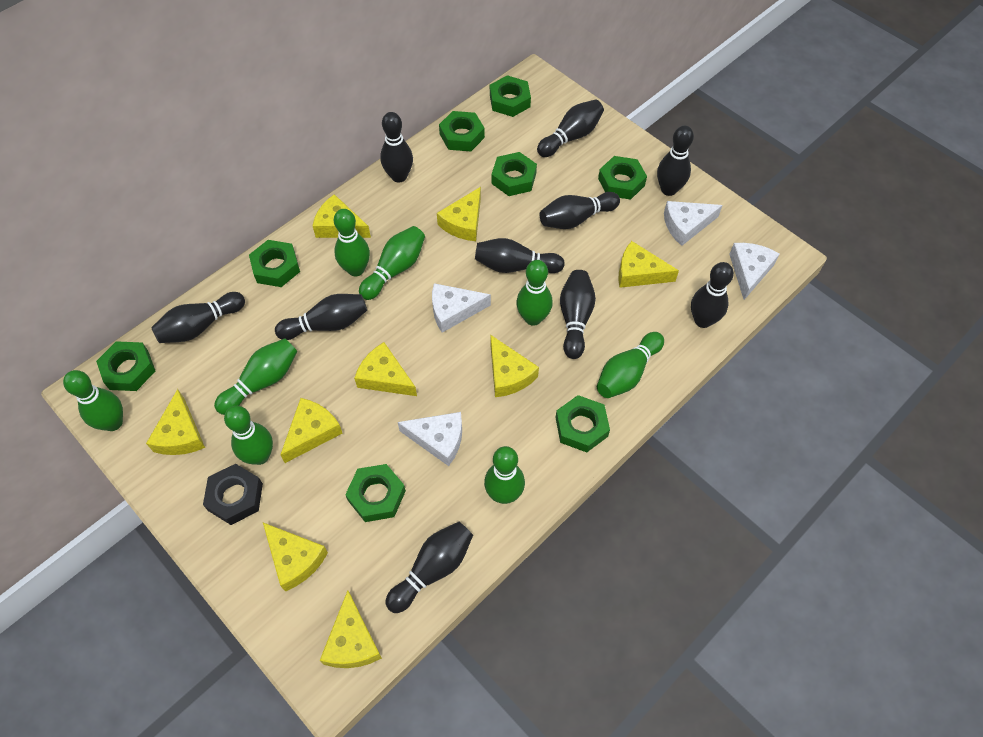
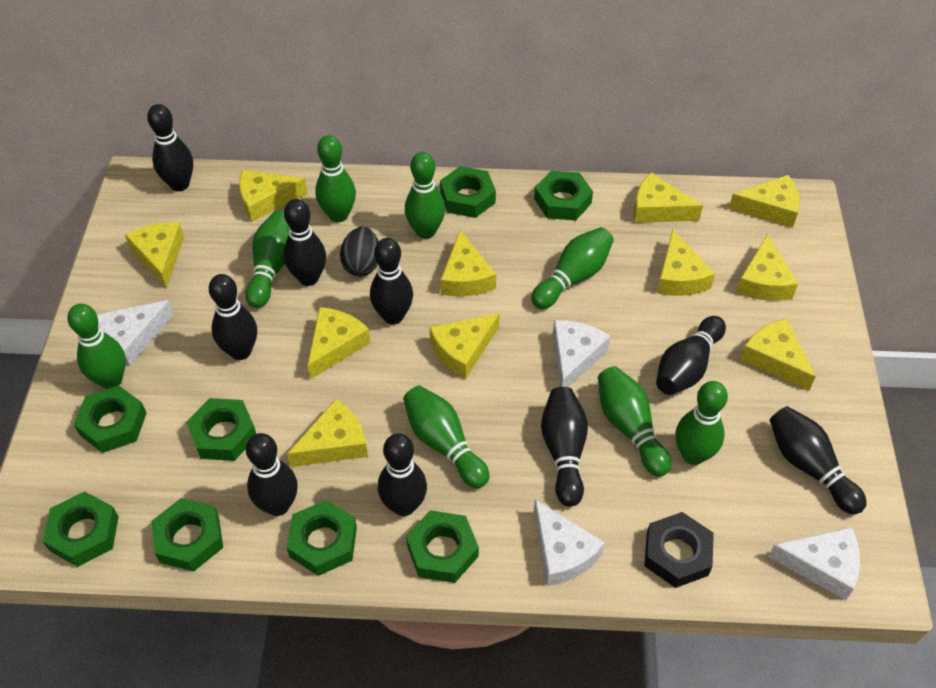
black bowling pin: 10 -> 9
black egg: 0 -> 1
yellow cheese: 9 -> 11

